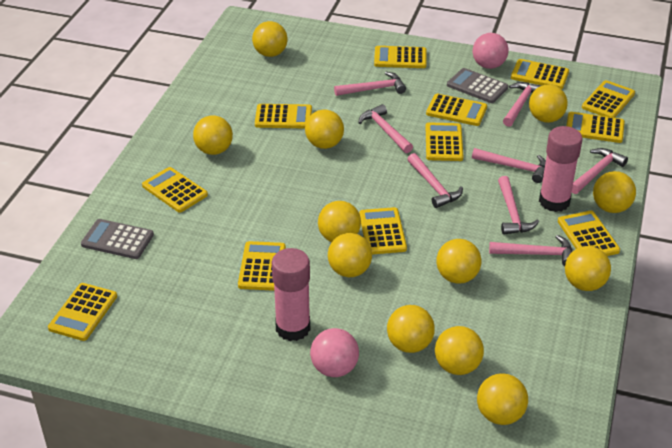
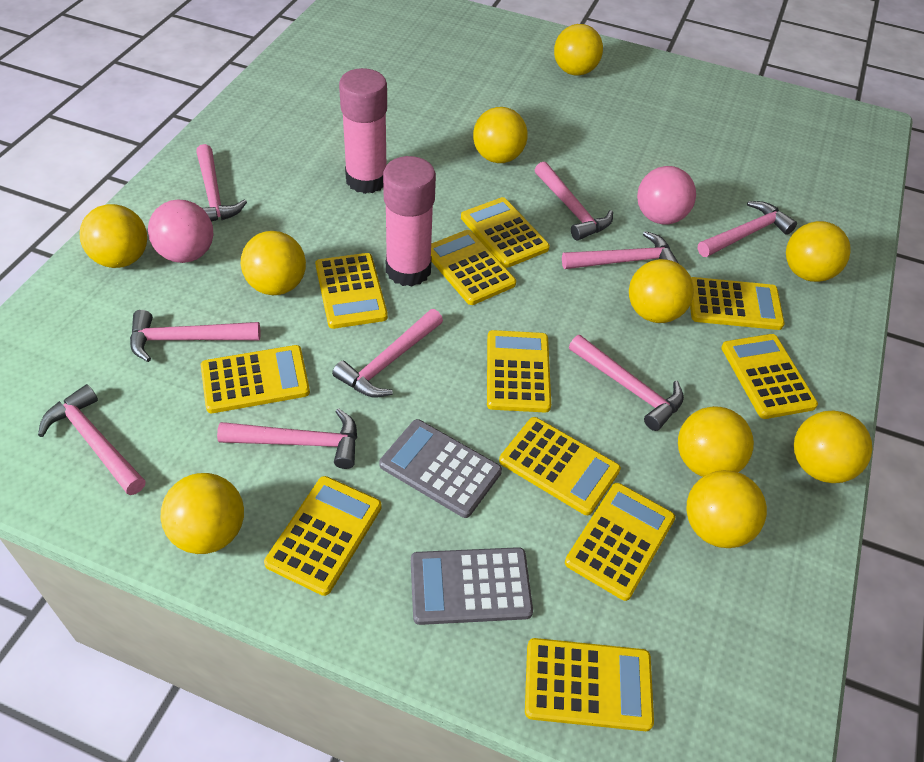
pink hammer: 8 -> 9
yellow ball: 12 -> 10
yellow calculator: 12 -> 11

